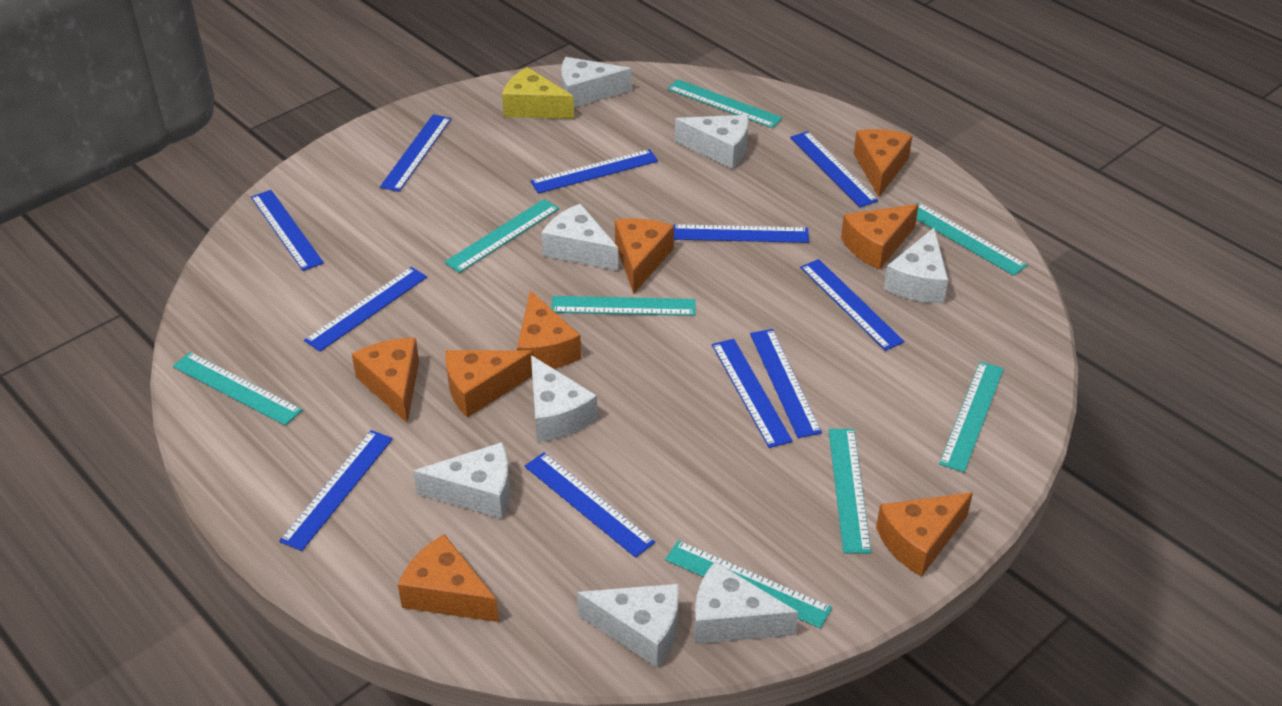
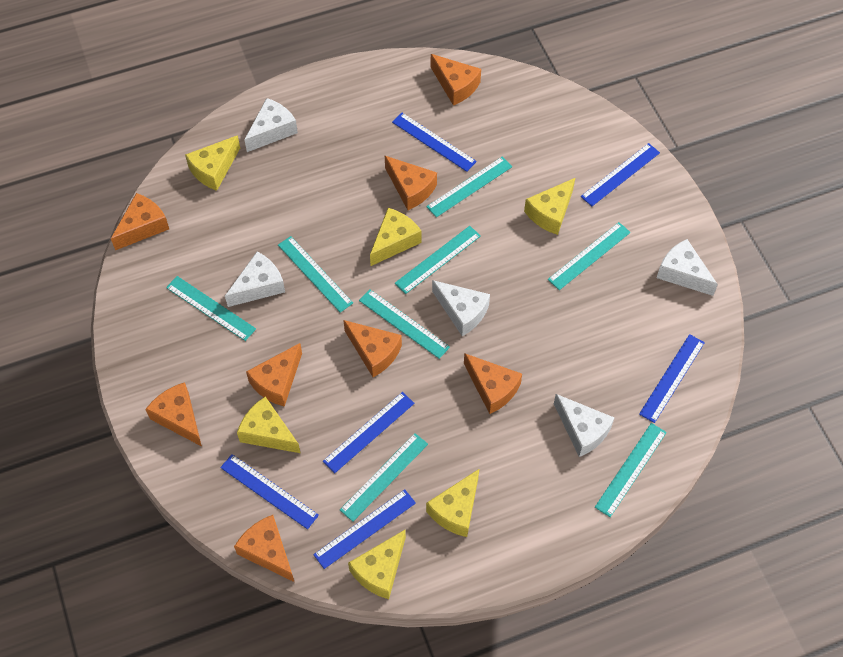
blue ruler: 11 -> 6
white cheese: 8 -> 5
yellow cheese: 1 -> 6

